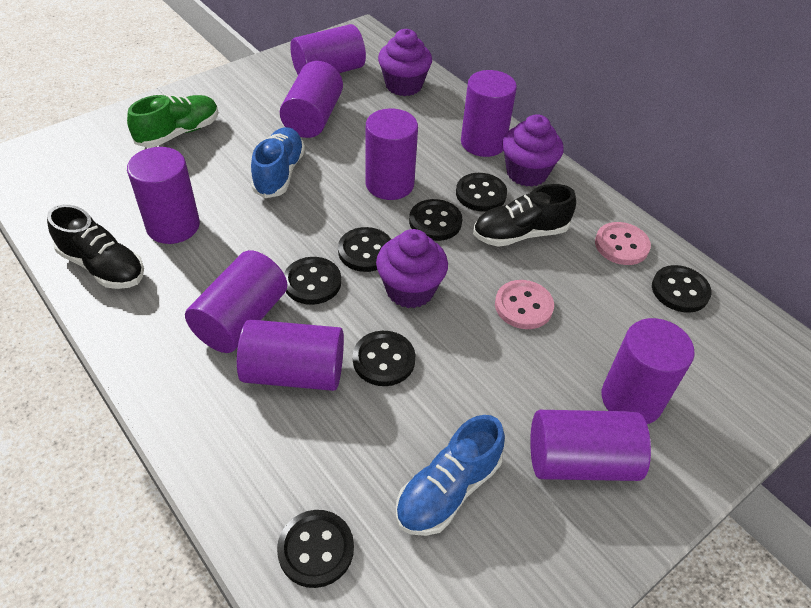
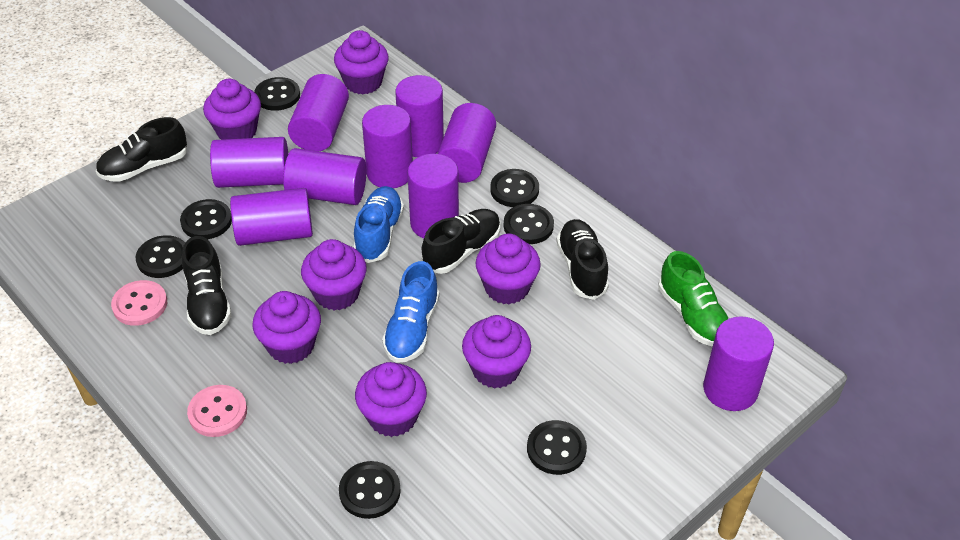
black shoe: 2 -> 4
purple cupcake: 3 -> 7

